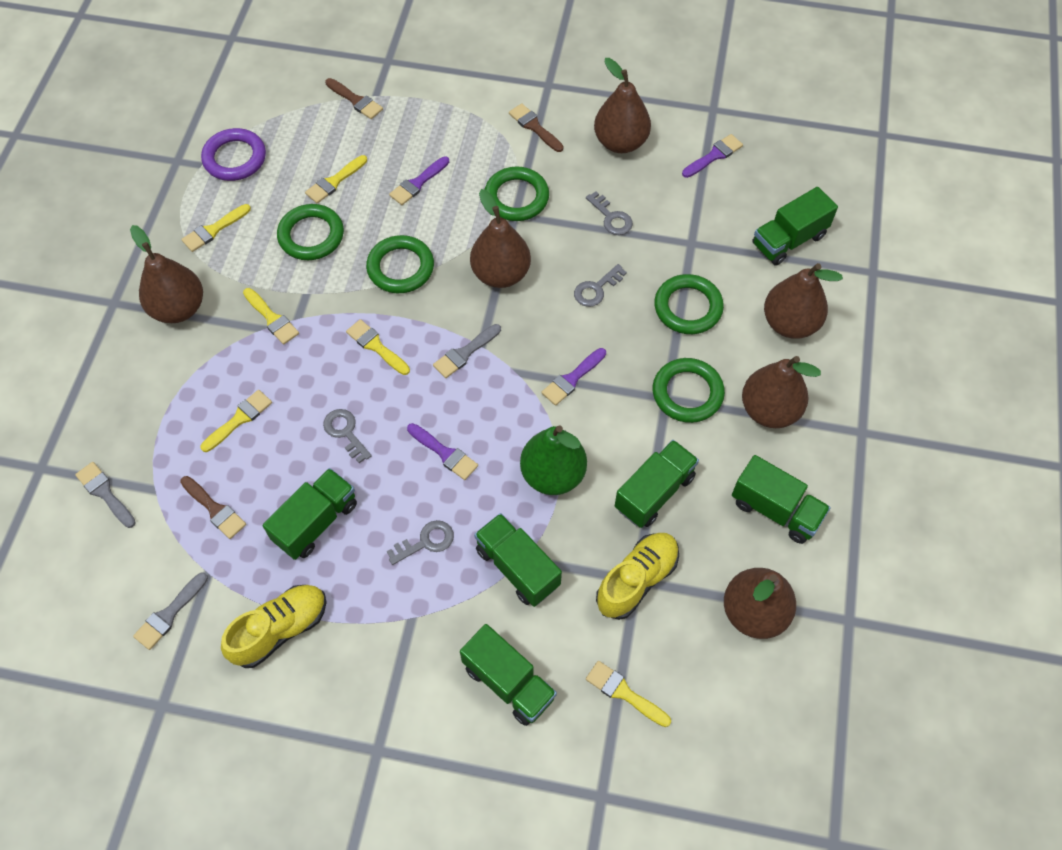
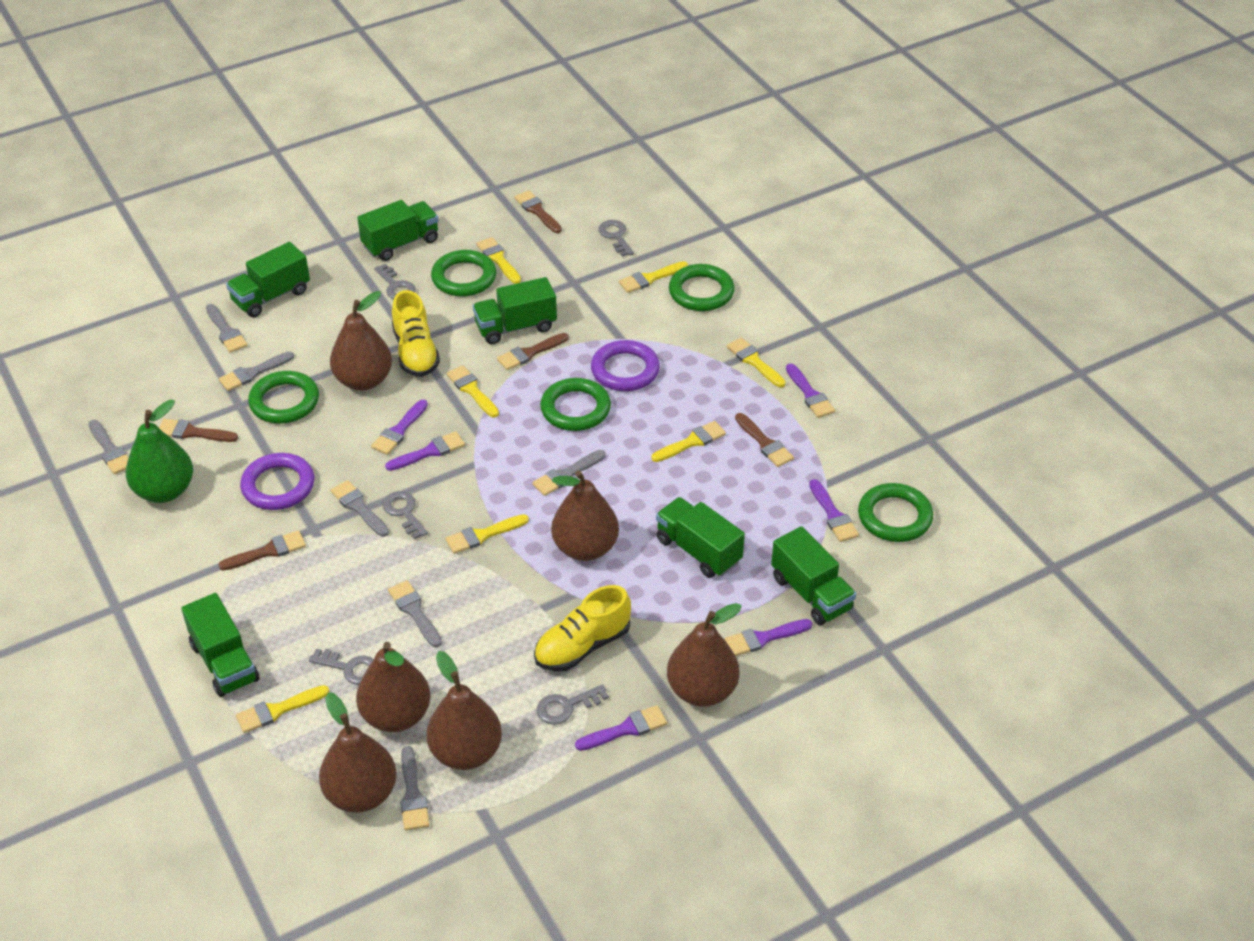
brown brush: 3 -> 5
grey brush: 3 -> 7
grey key: 4 -> 5
purple brush: 4 -> 6
purple ring: 1 -> 2
yellow brush: 6 -> 7

